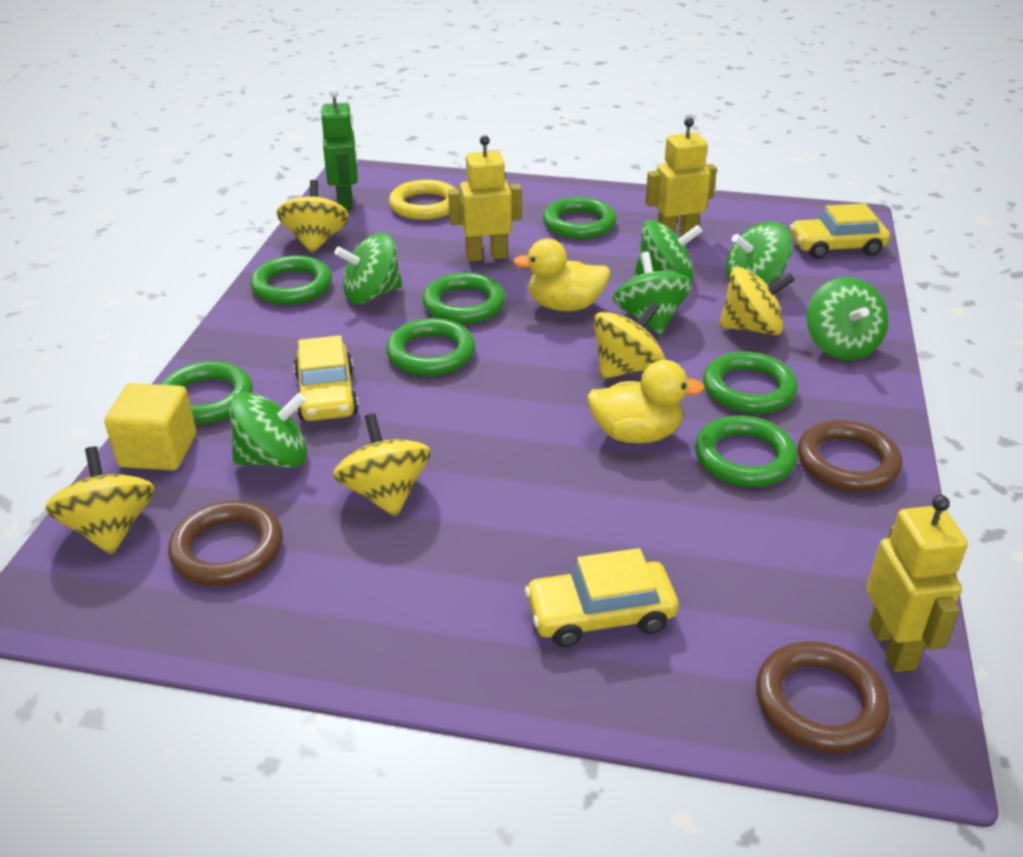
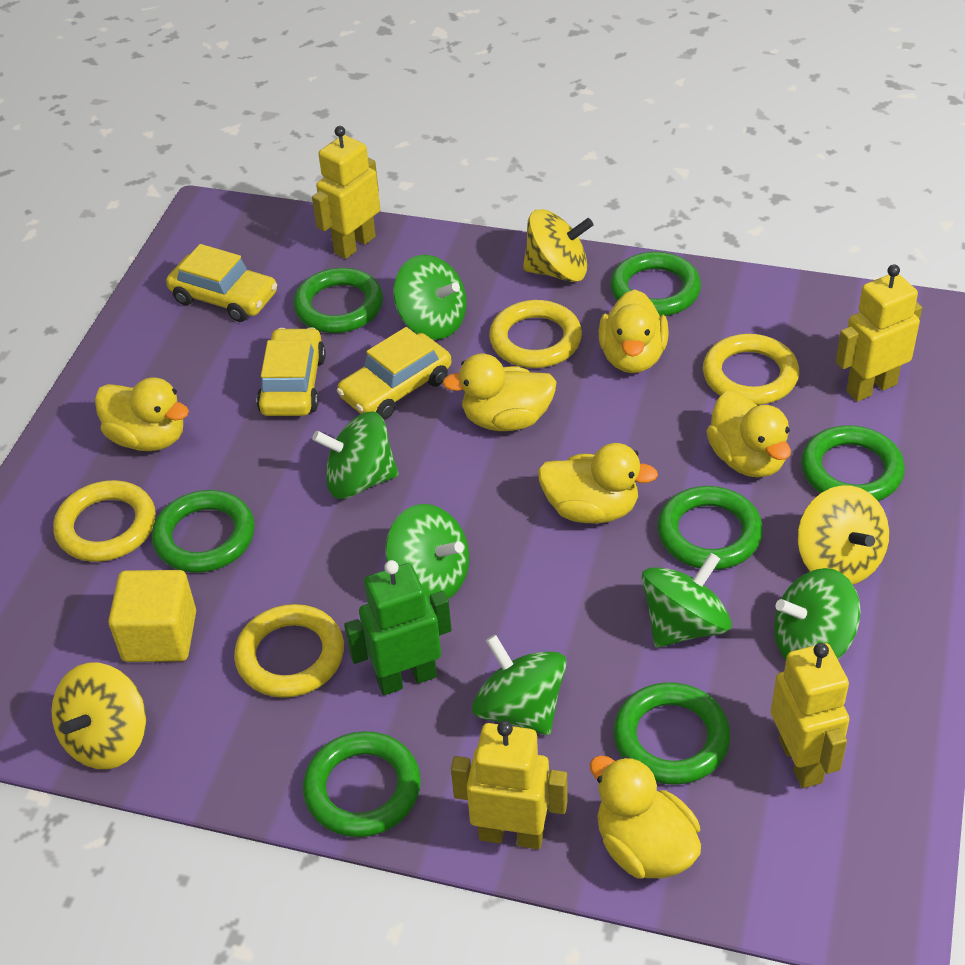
brown ring: 3 -> 0
yellow duck: 2 -> 6
yellow ring: 1 -> 4
yellow robot: 3 -> 4
yellow spinning top: 5 -> 3

